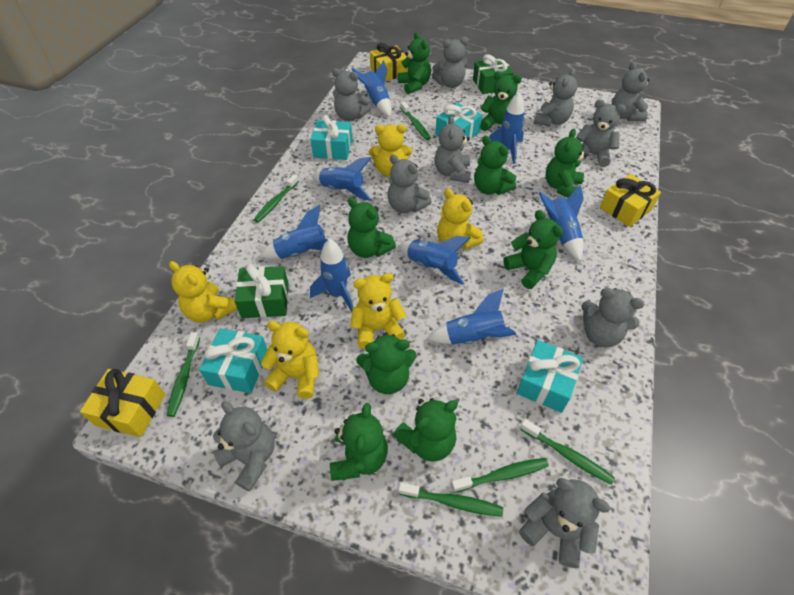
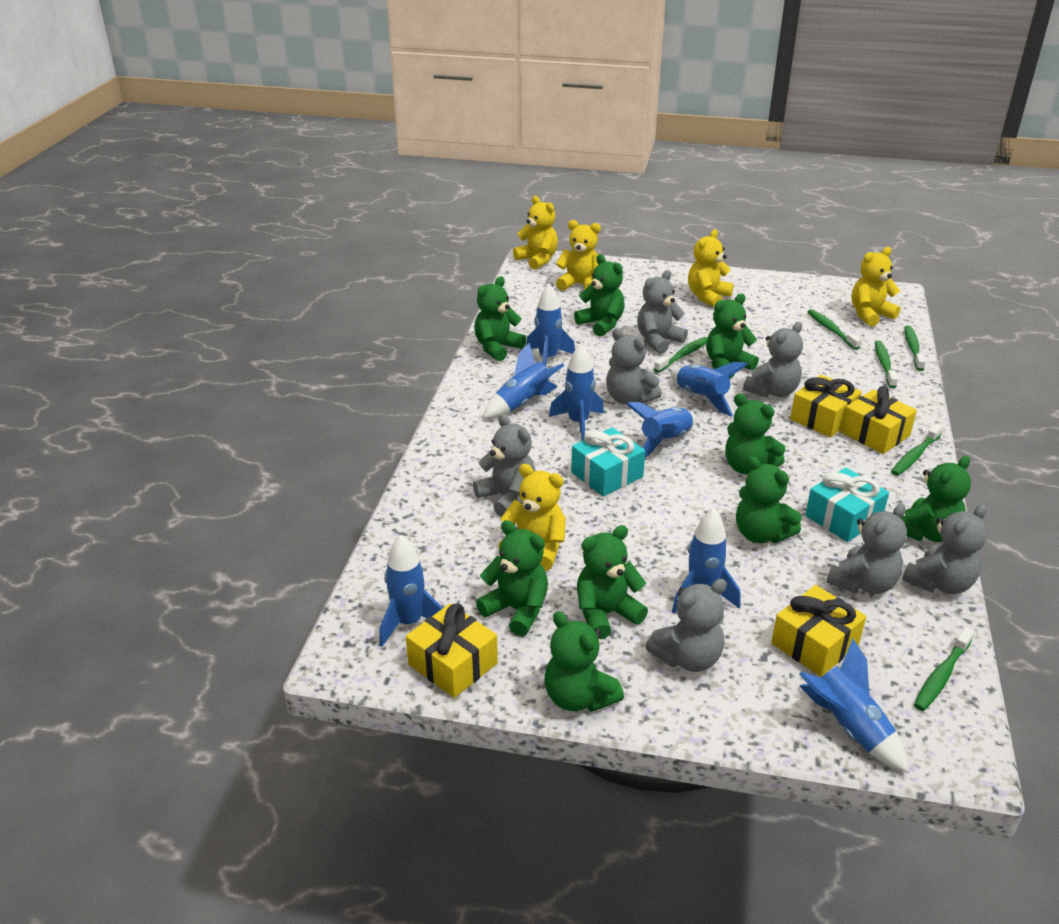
green gift: 2 -> 0
grey teddy bear: 10 -> 7
turquoise gift: 4 -> 2
yellow gift: 3 -> 4

